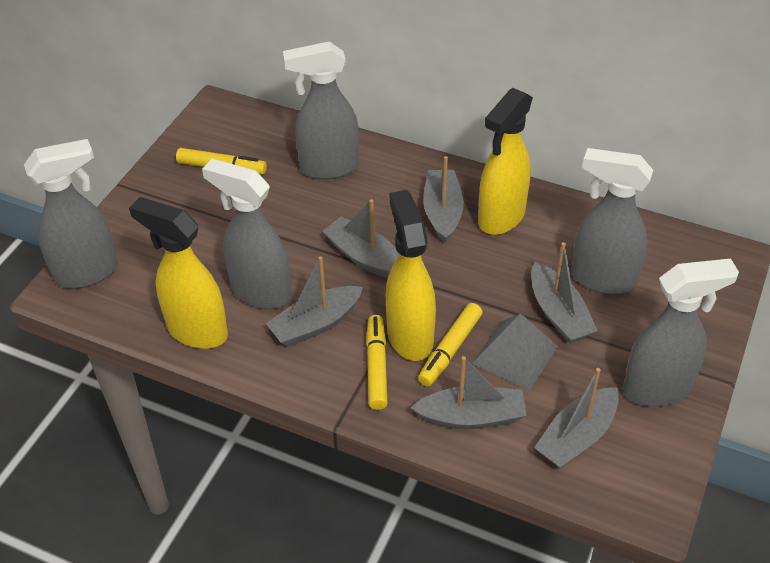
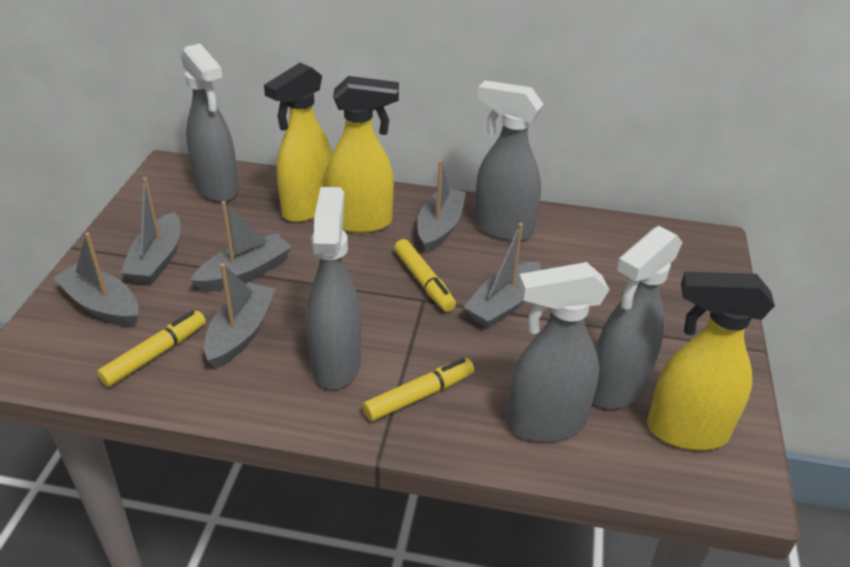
grey pyramid: 1 -> 0

